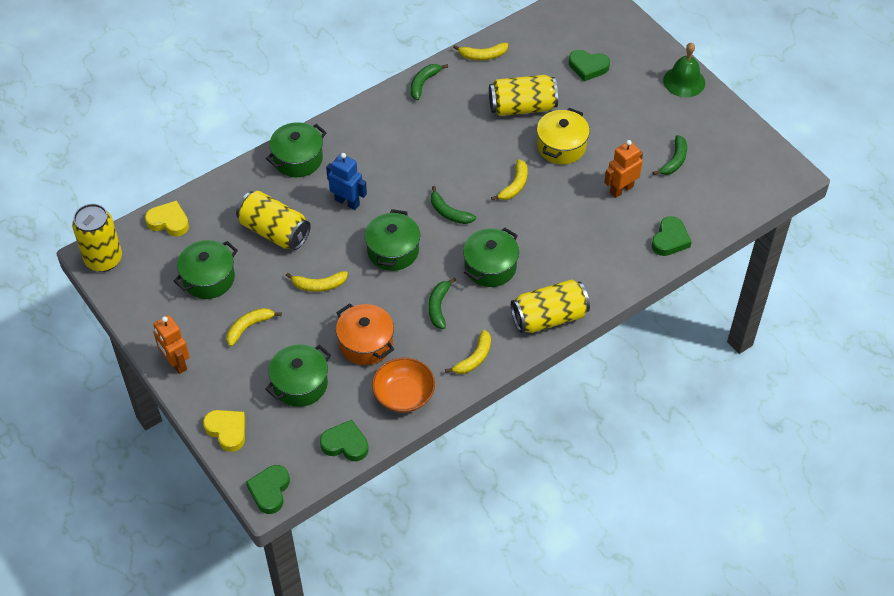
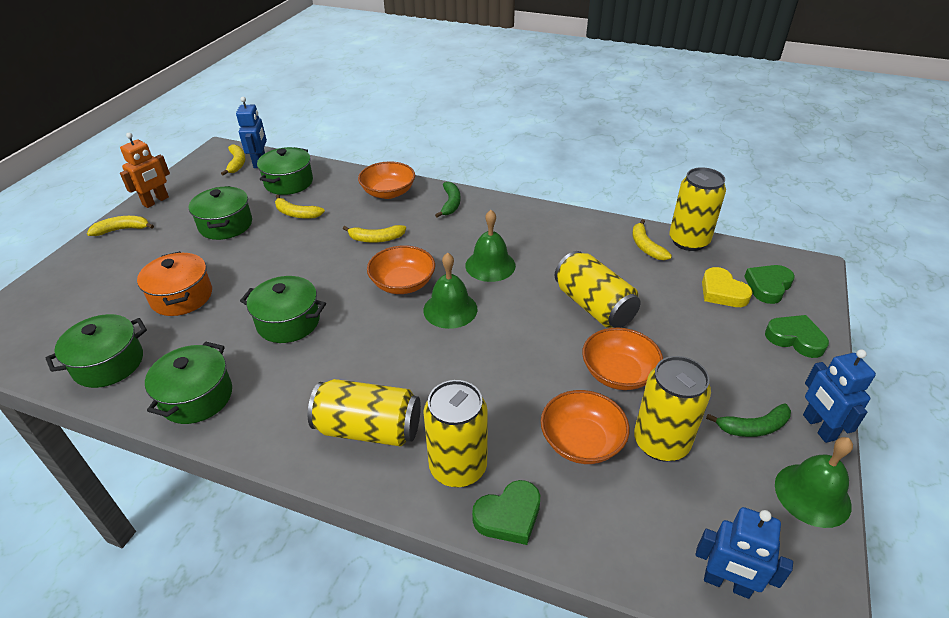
blue robot: 1 -> 3
green banana: 4 -> 2
green bell: 1 -> 3
green heart: 4 -> 3
orange bowl: 1 -> 4
orange robot: 2 -> 1
yellow can: 4 -> 5
yellow heart: 2 -> 1
yellow pot: 1 -> 0

